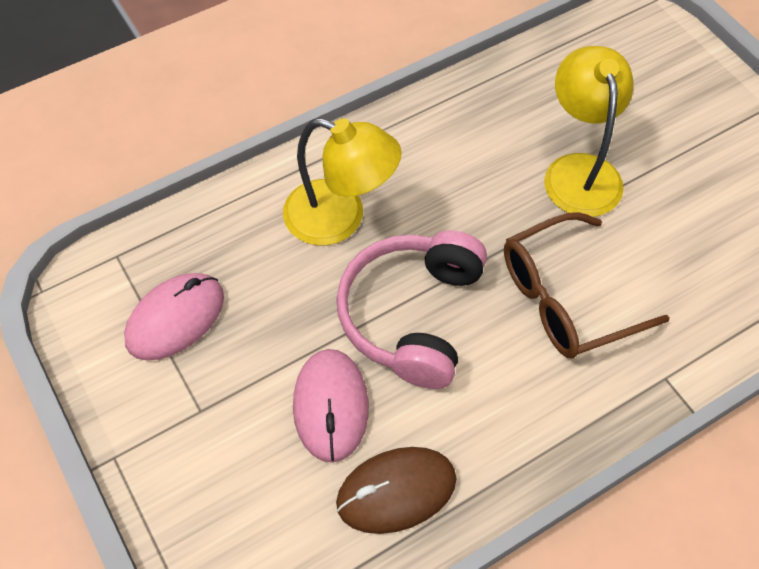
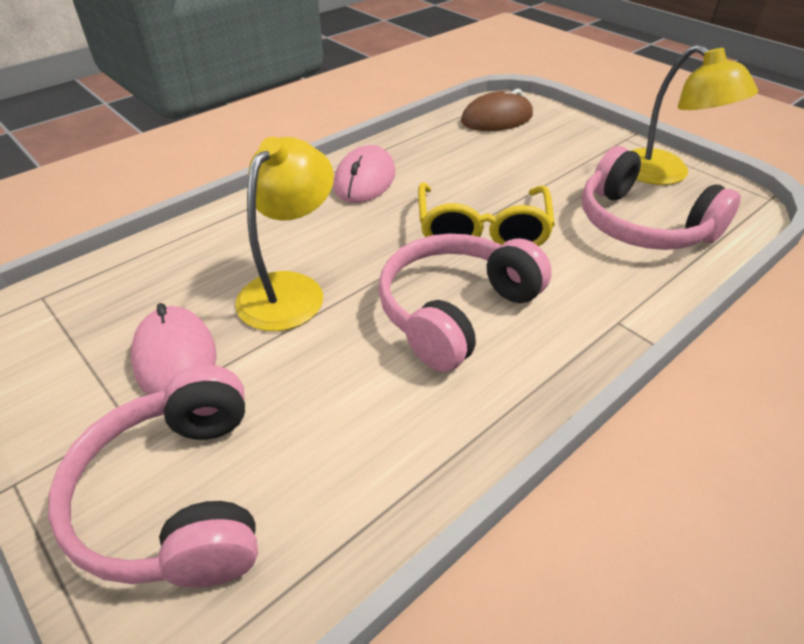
brown glasses: 1 -> 0
pink headphones: 1 -> 3
yellow glasses: 0 -> 1

